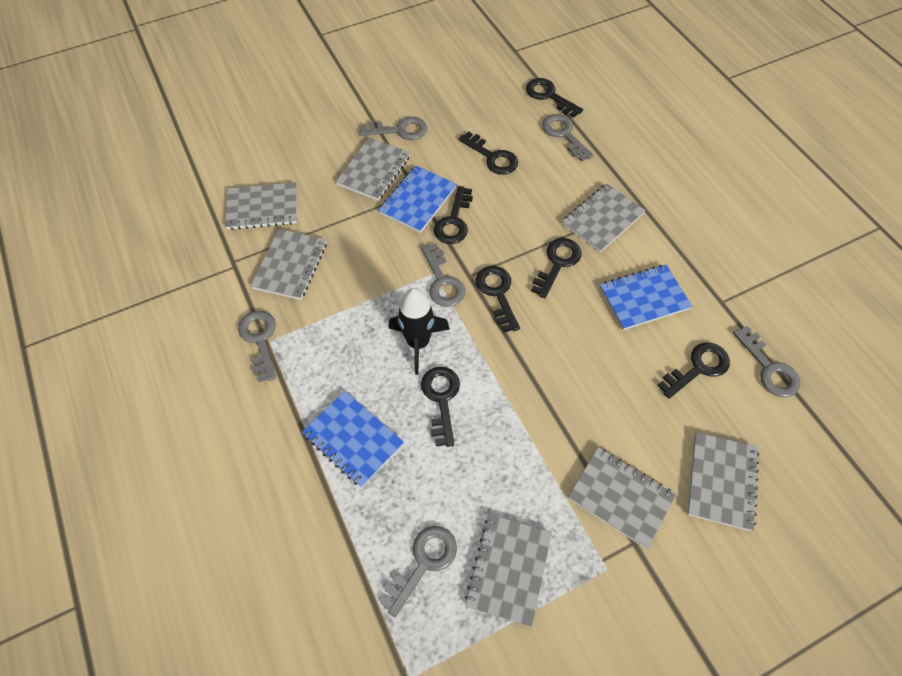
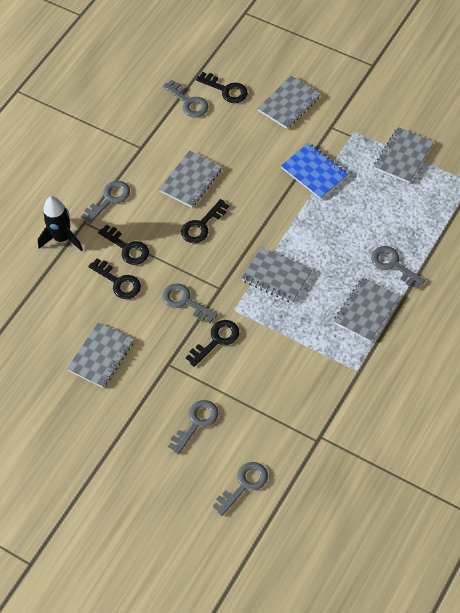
black key: 7 -> 5
blue notebook: 3 -> 1
grey notebook: 7 -> 6

